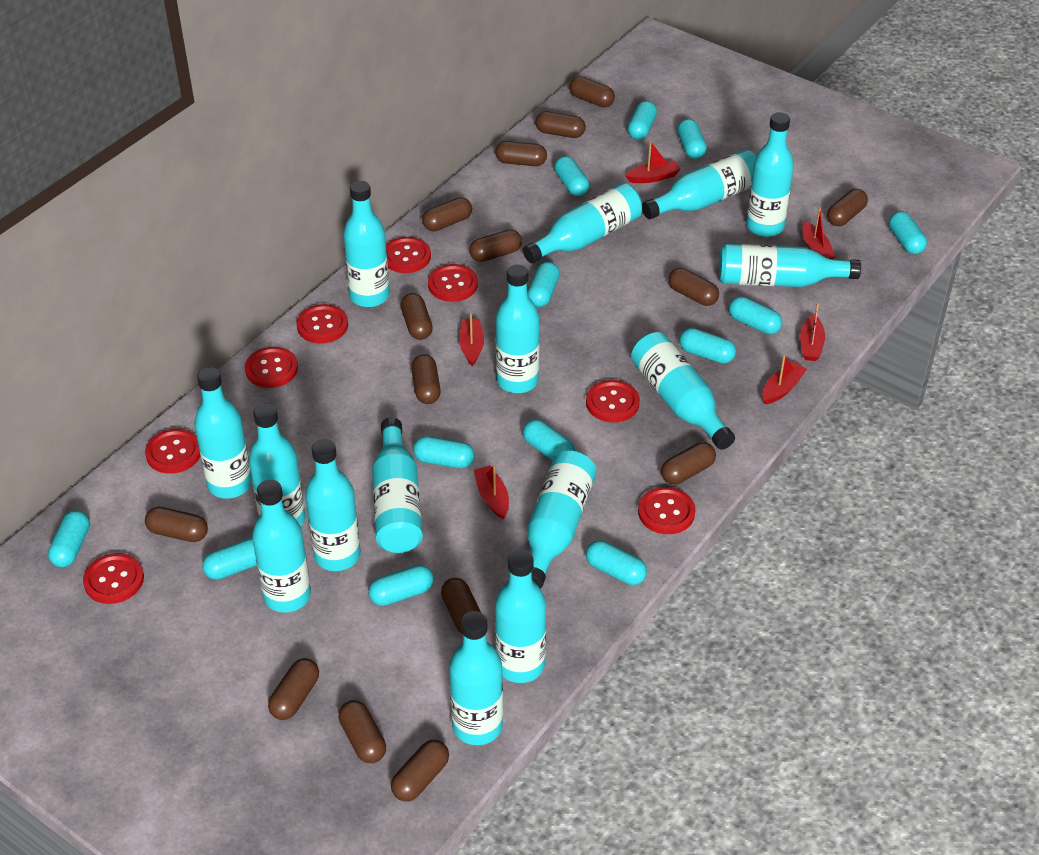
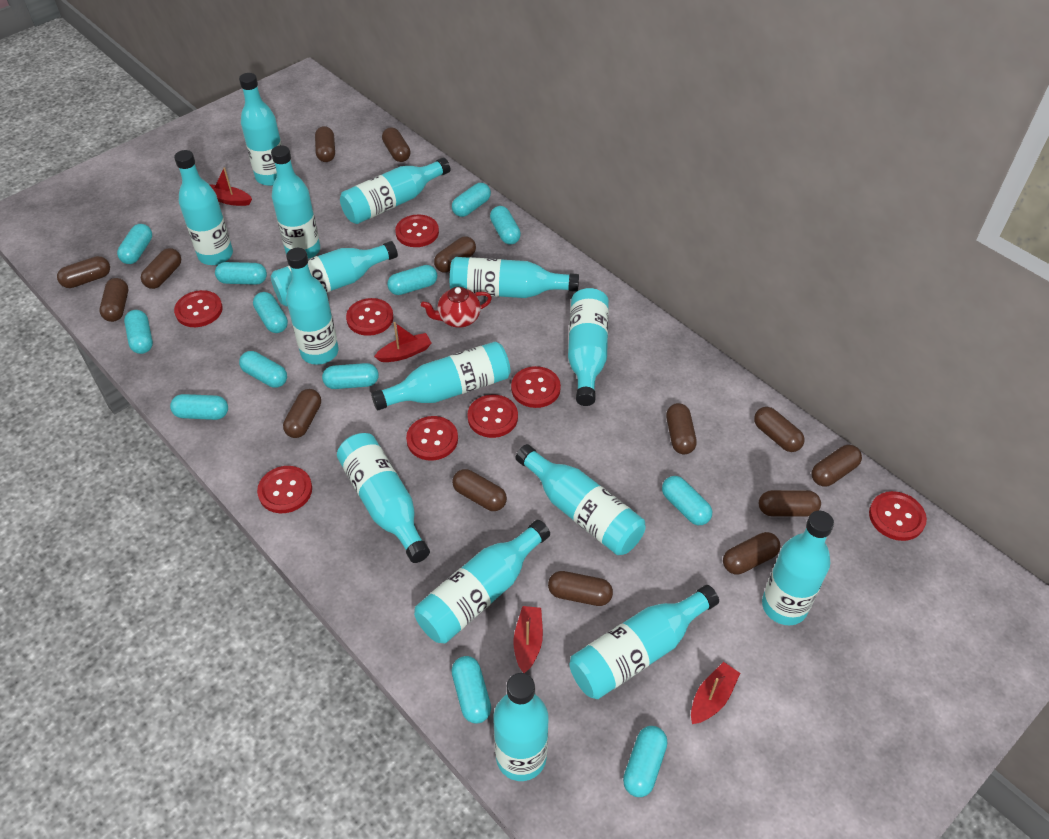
brown capsule: 15 -> 14
red boat: 6 -> 4
red teapot: 0 -> 1

